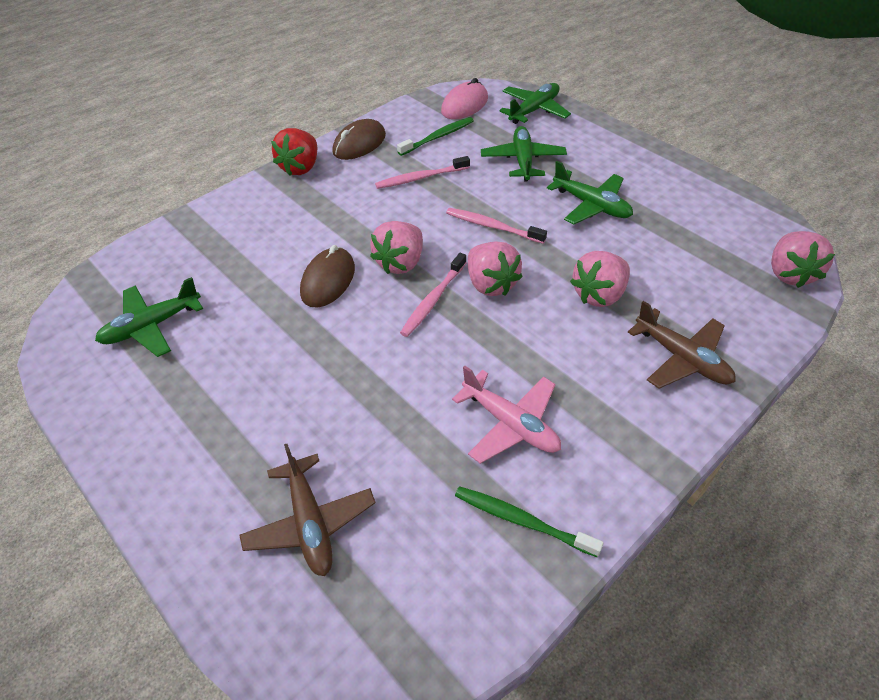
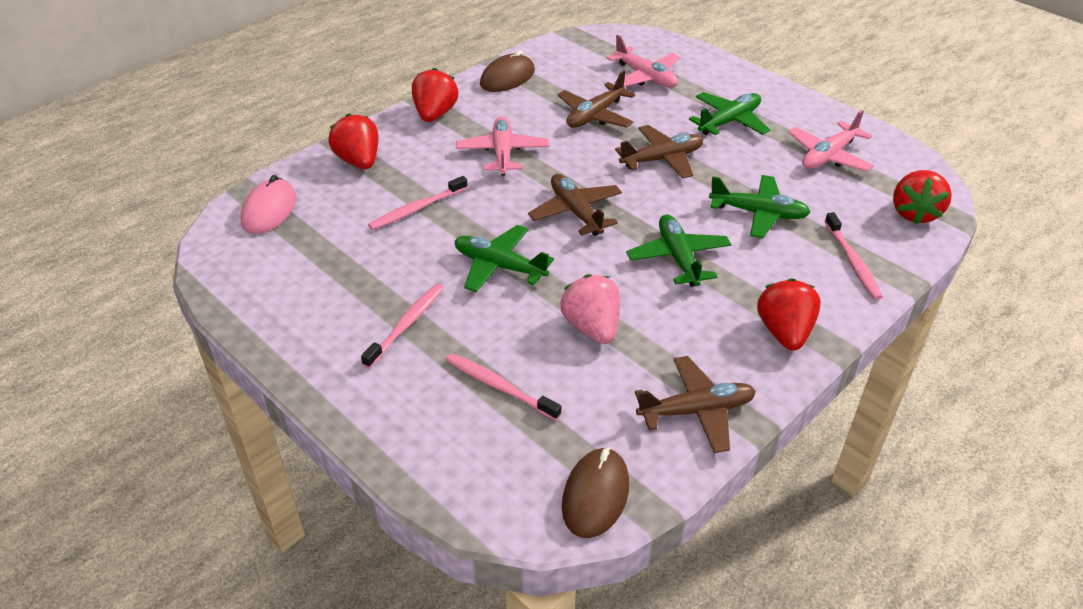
brown plane: 2 -> 4
green toothbrush: 2 -> 0
pink plane: 1 -> 3
pink strawberry: 4 -> 1
pink toothbrush: 3 -> 4
red strawberry: 1 -> 4

